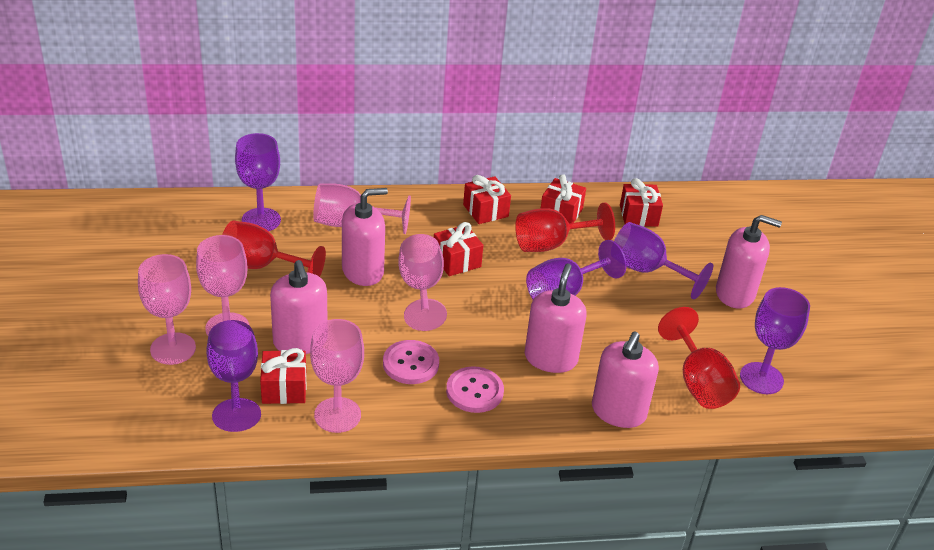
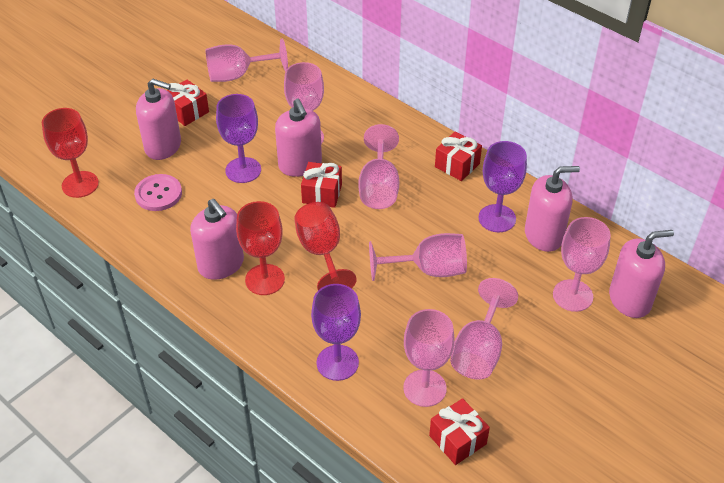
pink button: 2 -> 1
pink goblet: 5 -> 7
purple goblet: 5 -> 3
red gift: 5 -> 4

